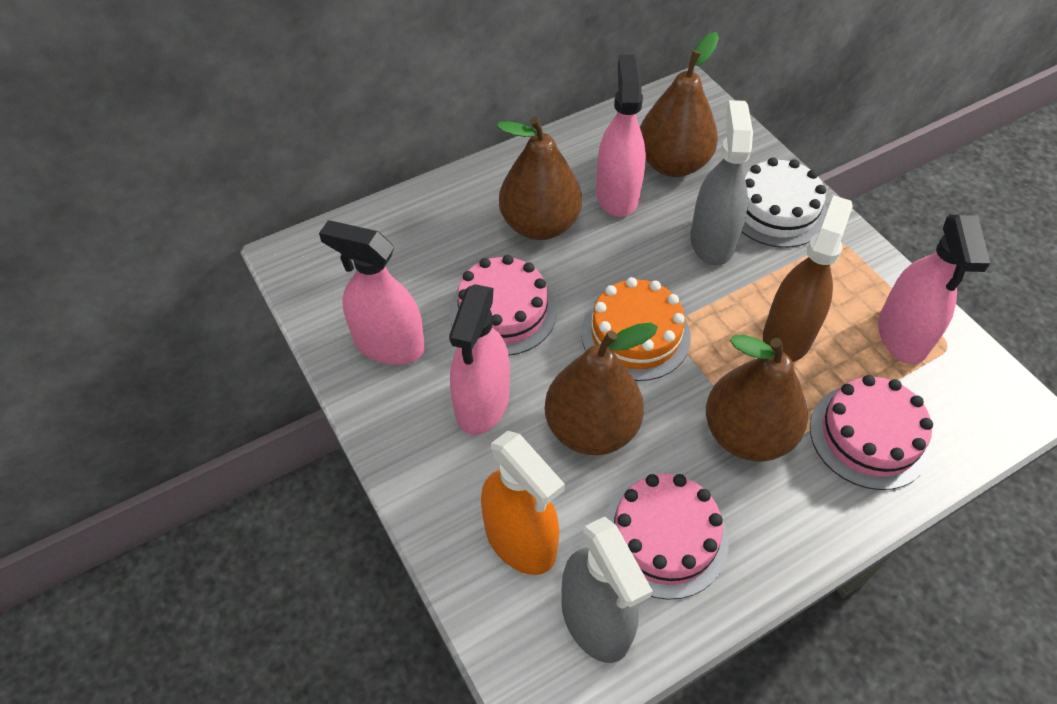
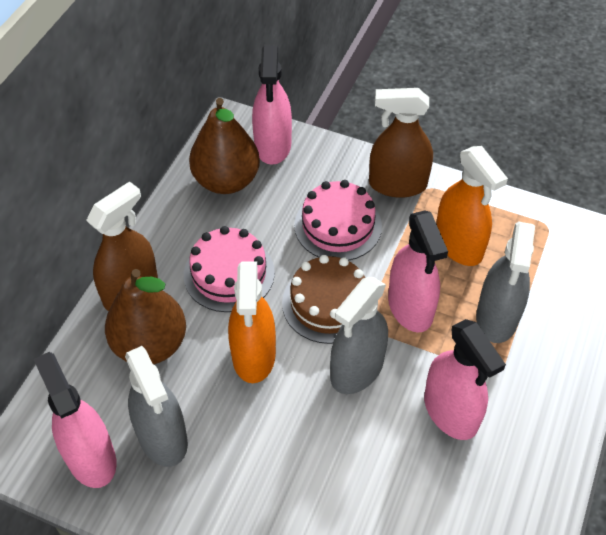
brown cake: 0 -> 1
brown pear: 4 -> 2
brown spray bottle: 1 -> 2
grey spray bottle: 2 -> 3
orange cake: 1 -> 0
orange spray bottle: 1 -> 2
pink cake: 3 -> 2
white cake: 1 -> 0

